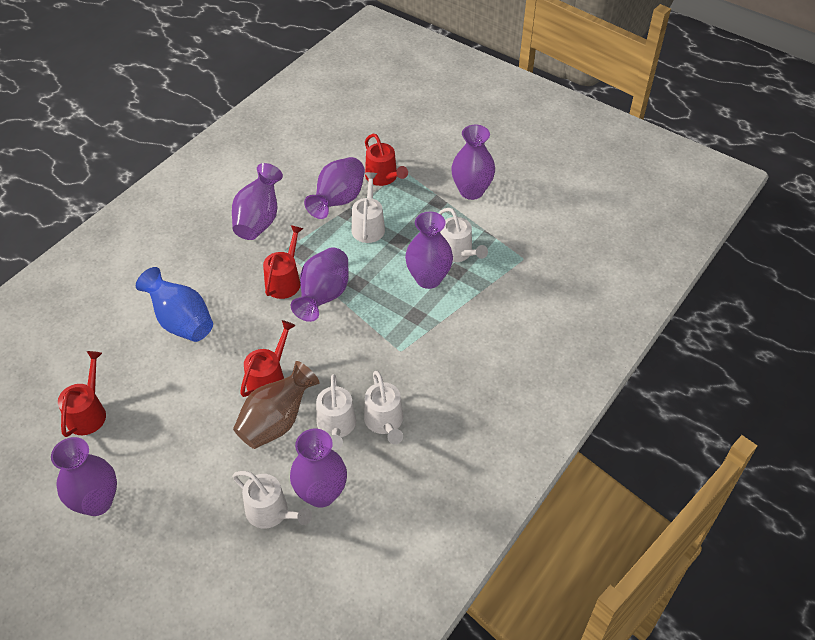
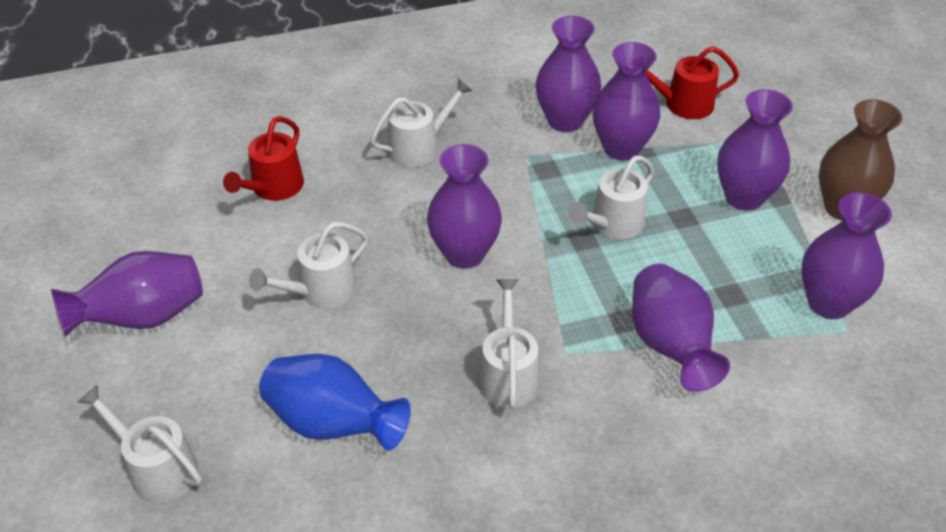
red watering can: 4 -> 2

